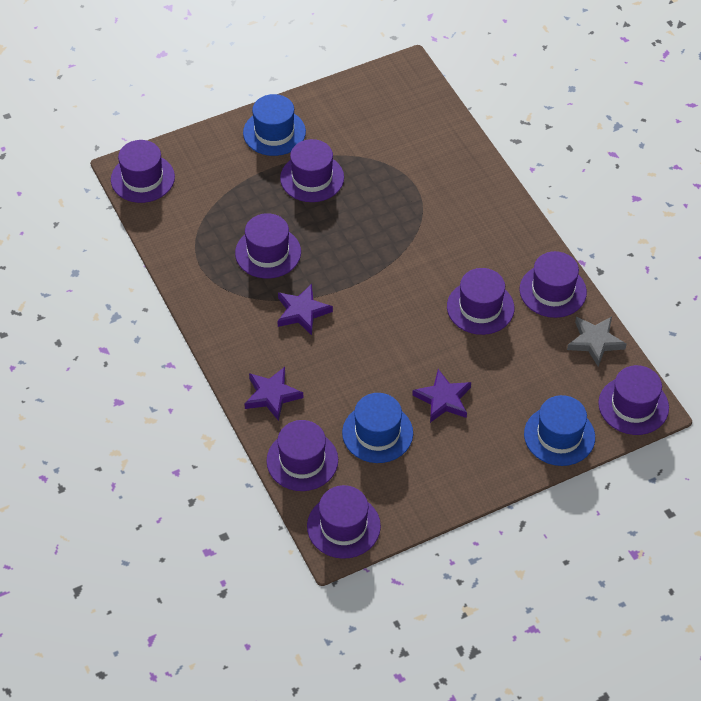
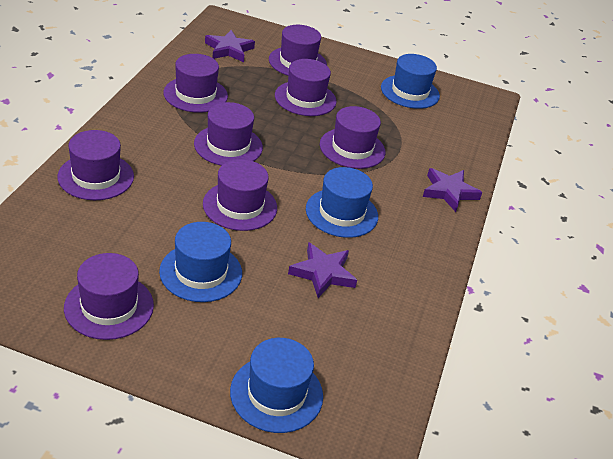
blue hat: 3 -> 4
grey star: 1 -> 0

